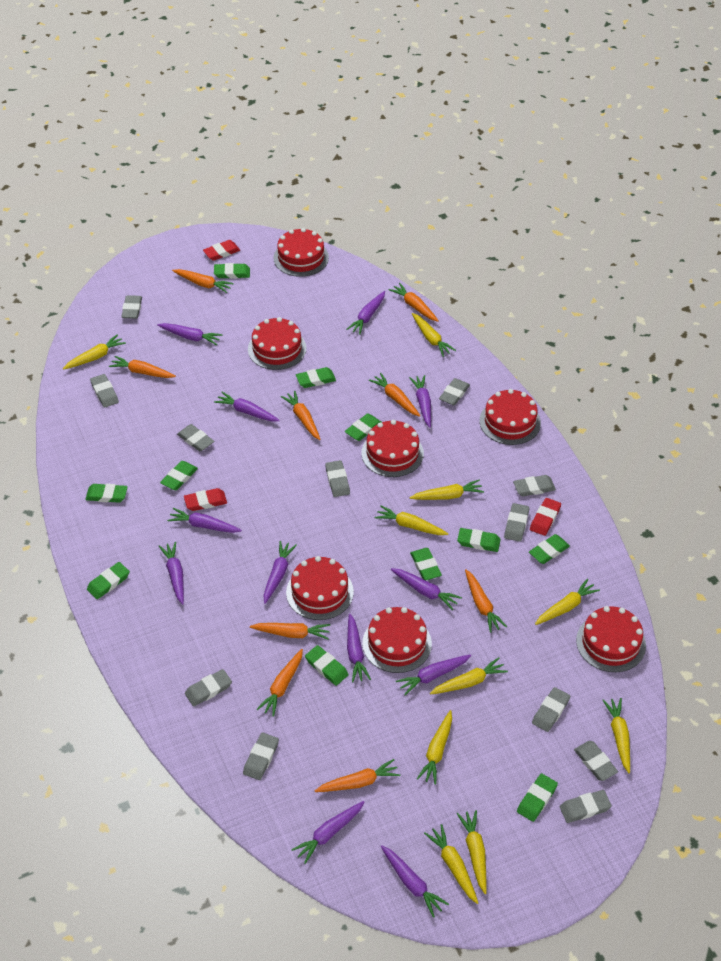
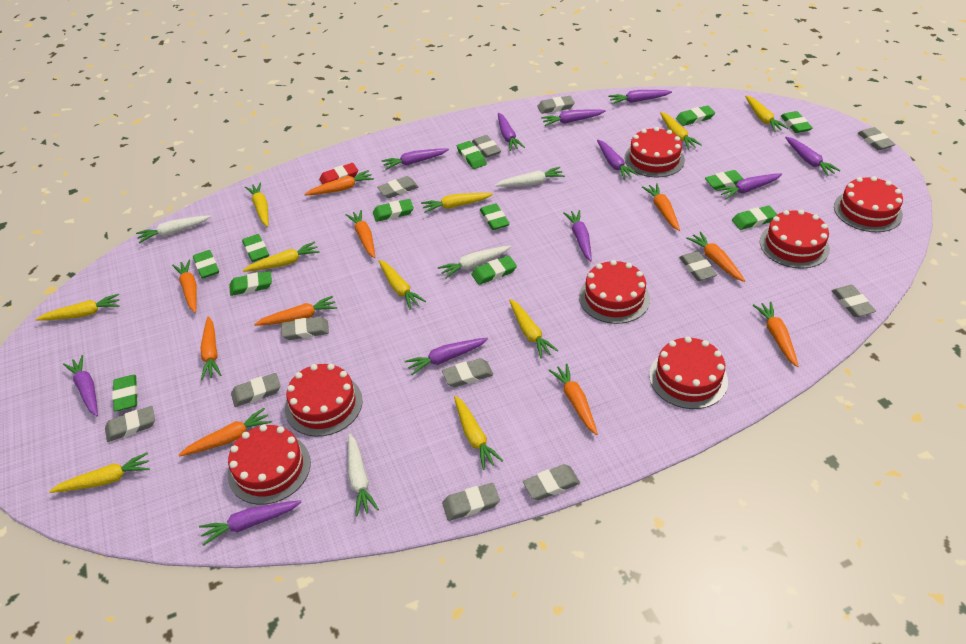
green eraser: 11 -> 12
orange carrot: 9 -> 10
purple carrot: 12 -> 11
red eraser: 3 -> 1
white carrot: 0 -> 4

